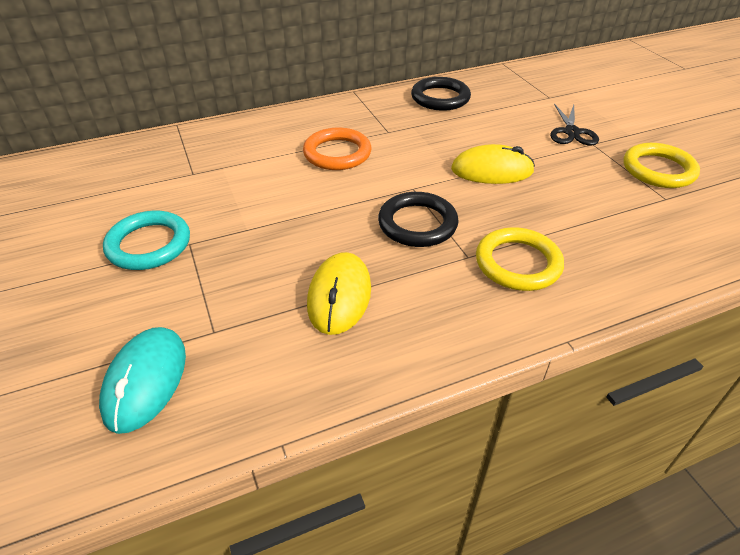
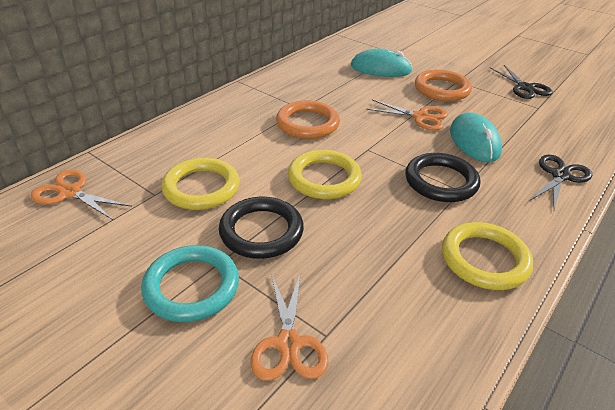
black scissors: 1 -> 2
orange ring: 1 -> 2
orange scissors: 0 -> 3
turquoise mouse: 1 -> 2
yellow mouse: 2 -> 0
yellow ring: 2 -> 3

